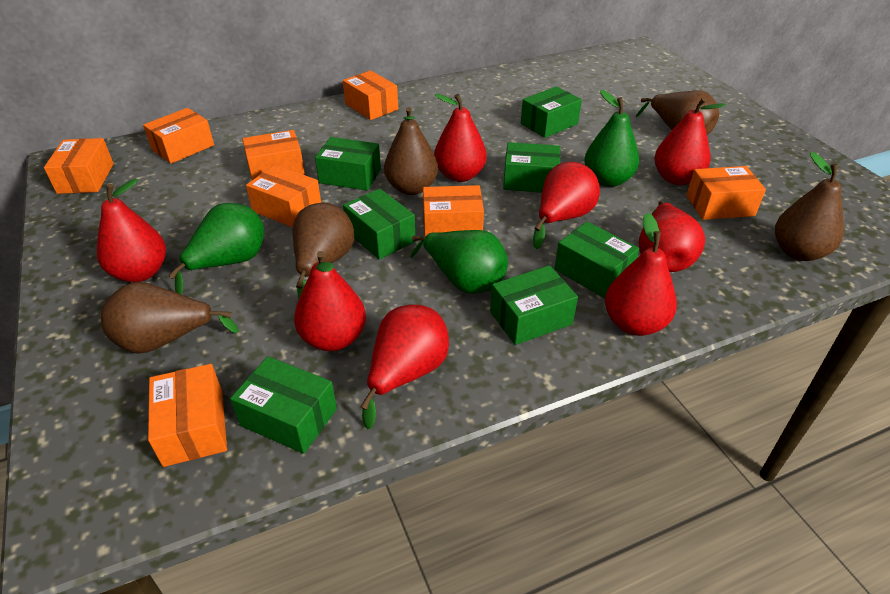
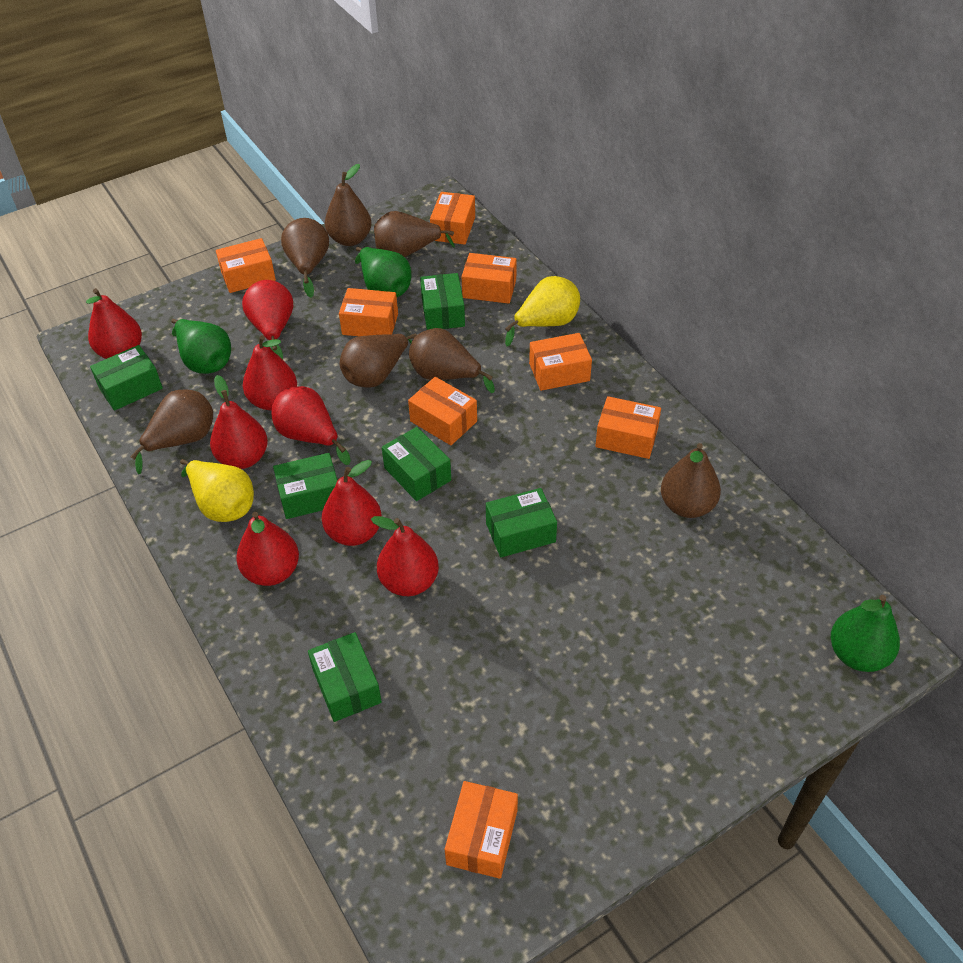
brown pear: 5 -> 7
green box: 7 -> 6
yellow pear: 0 -> 2

